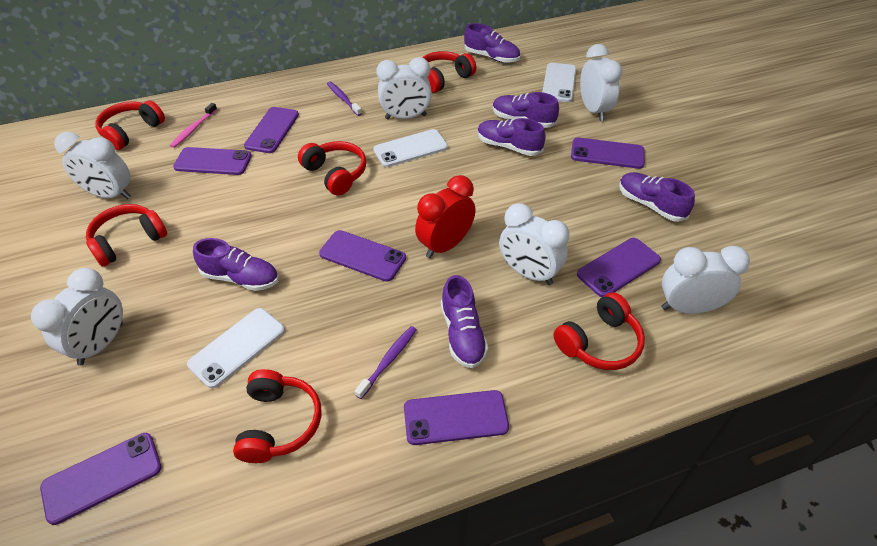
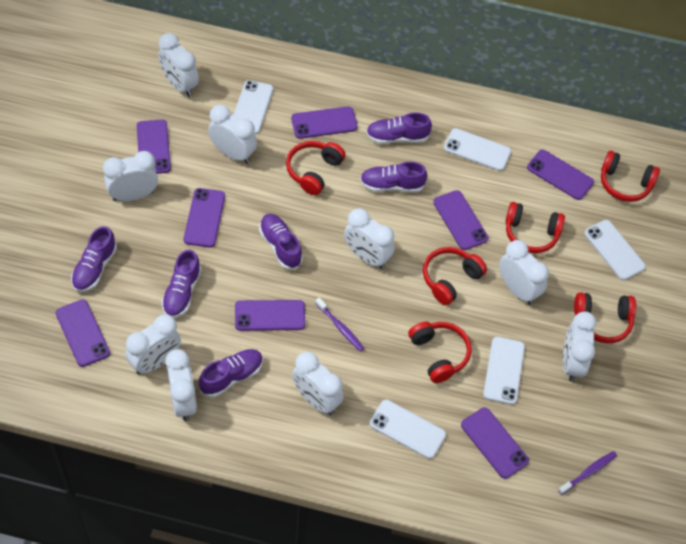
pink toothbrush: 1 -> 0
purple phone: 7 -> 8
red clock: 1 -> 0
white clock: 6 -> 9
white phone: 3 -> 5

